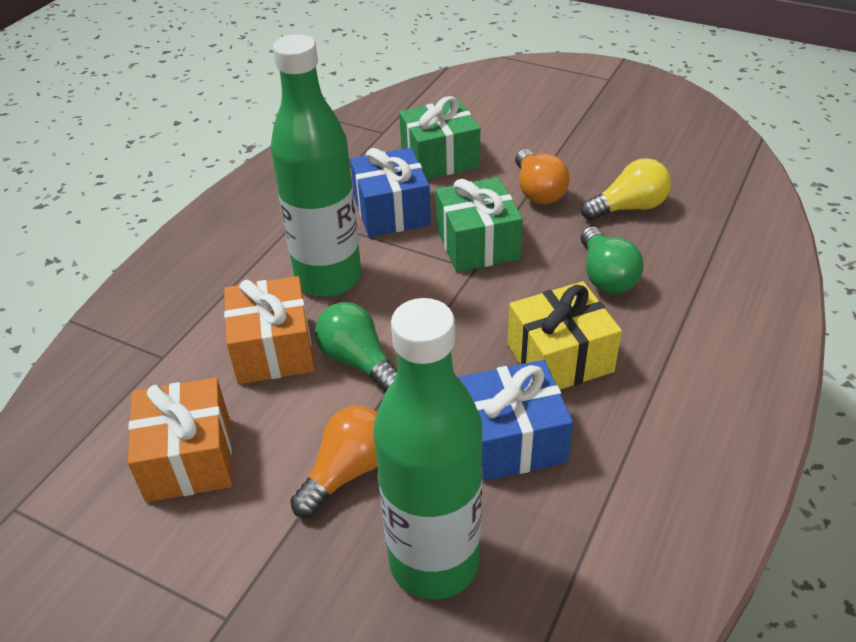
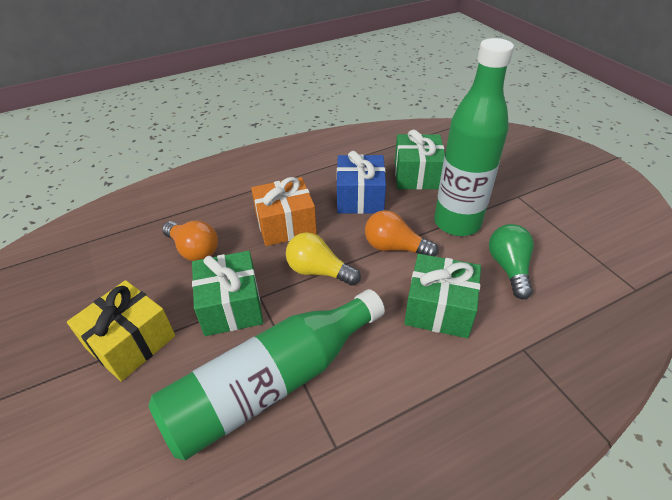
blue gift: 2 -> 1
green gift: 2 -> 3
green light bulb: 2 -> 1
orange gift: 2 -> 1

